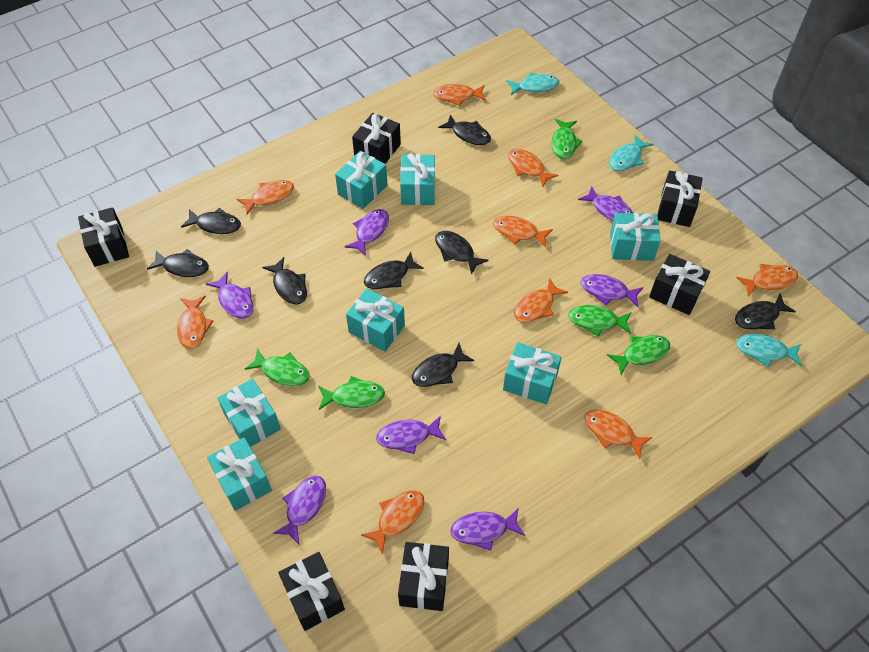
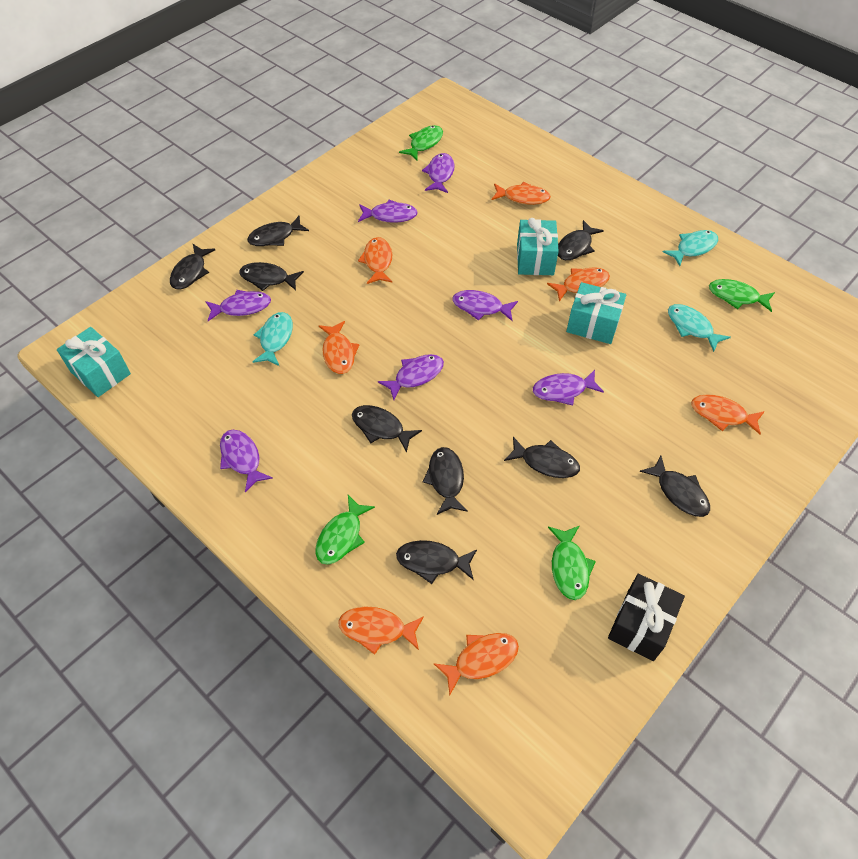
black fish: 8 -> 9
black gift: 6 -> 1
green fish: 5 -> 4
orange fish: 9 -> 7
turquoise gift: 7 -> 3

